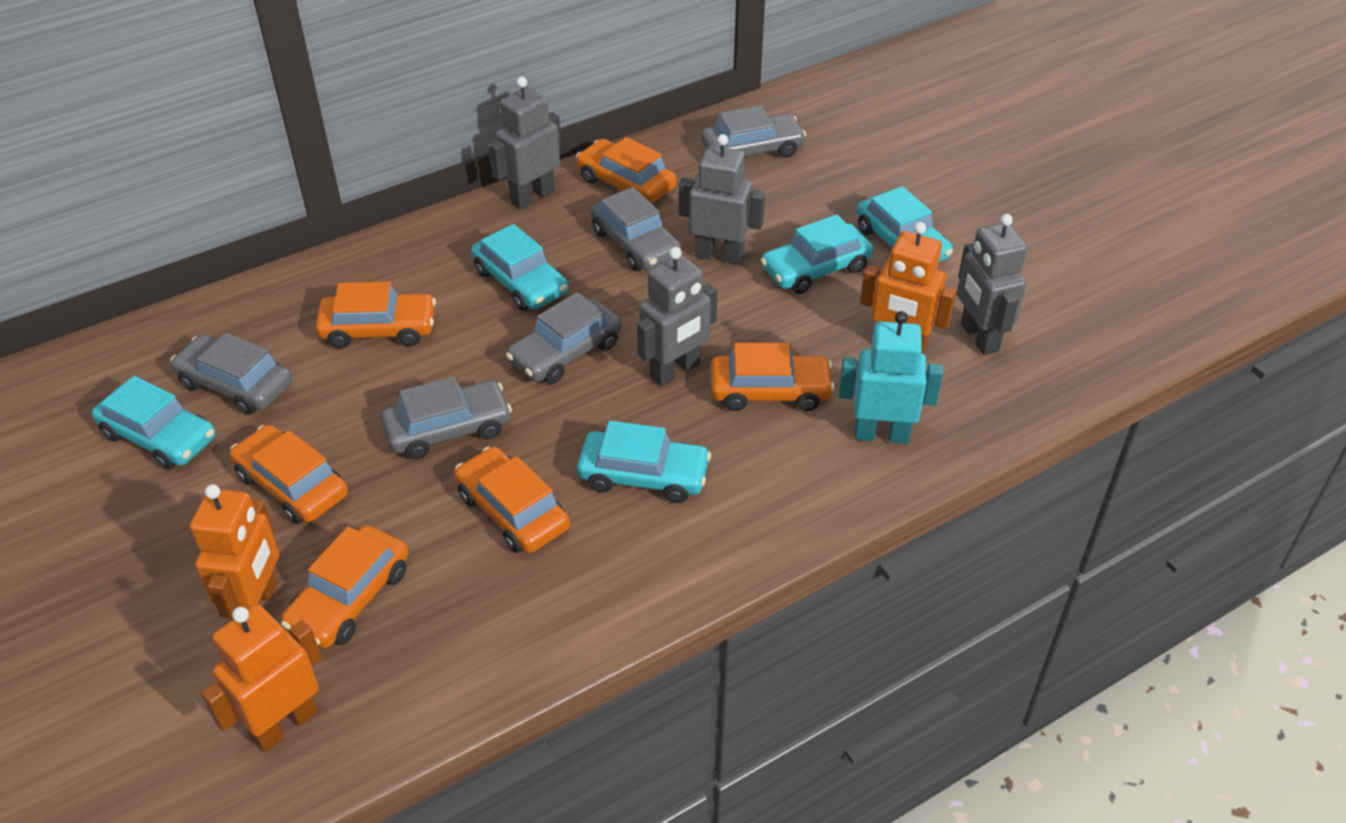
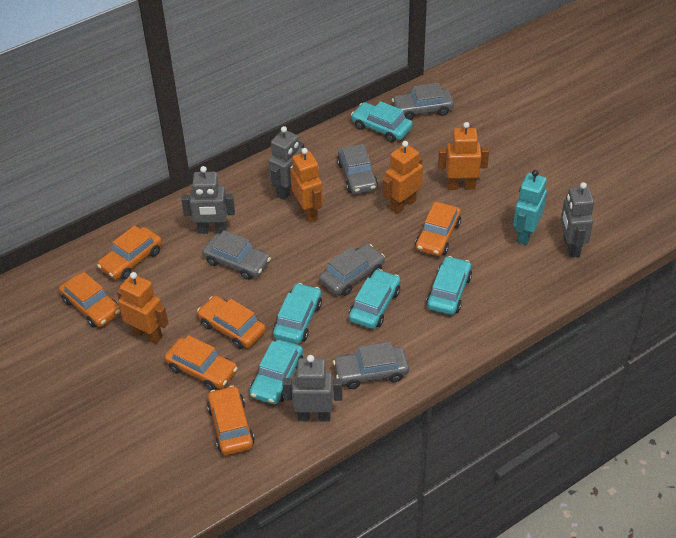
orange robot: 3 -> 4

